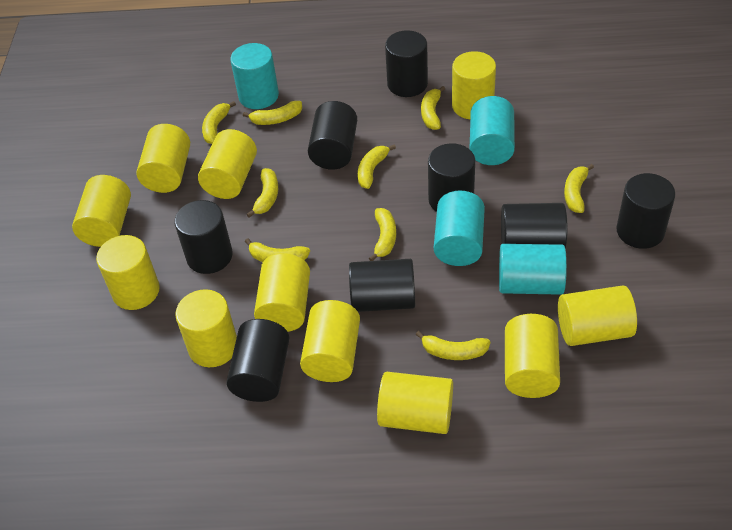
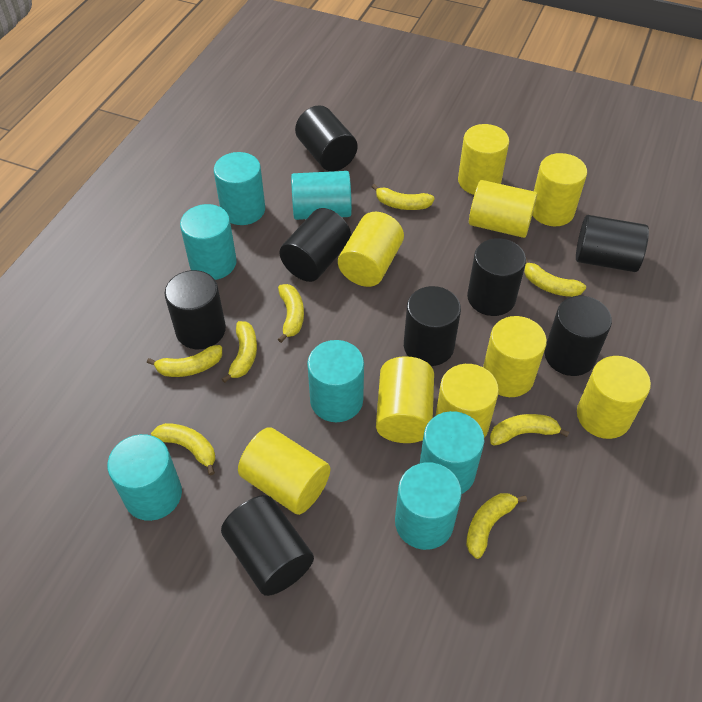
turquoise cylinder: 4 -> 7
yellow banana: 9 -> 8
yellow cylinder: 11 -> 9

